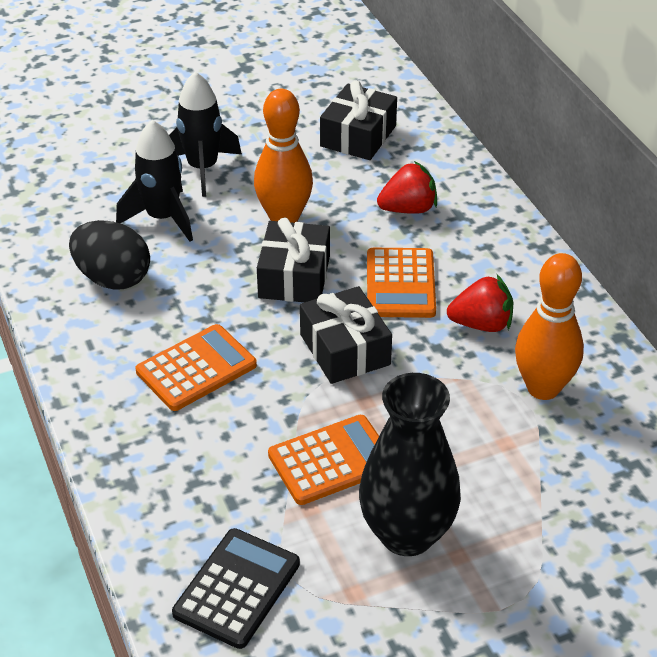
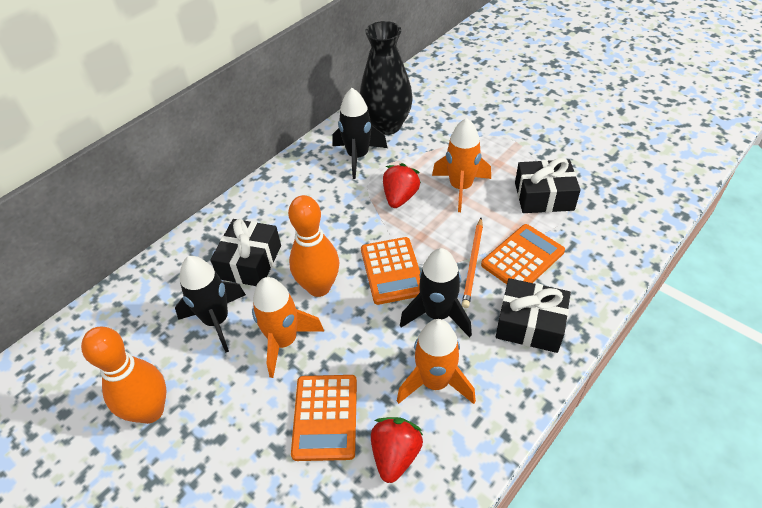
black calculator: 1 -> 0
black egg: 1 -> 0
black rocket: 2 -> 3
orange pencil: 0 -> 1
orange rocket: 0 -> 3

